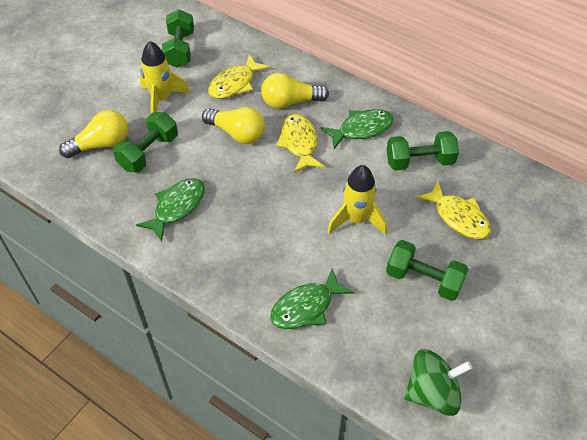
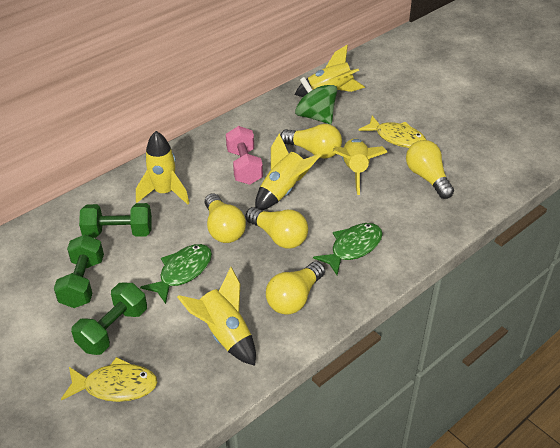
green dumbbell: 4 -> 3
green fish: 3 -> 2
pink dumbbell: 0 -> 1
yellow fish: 3 -> 2
yellow light bulb: 3 -> 5
yellow rocket: 2 -> 5

